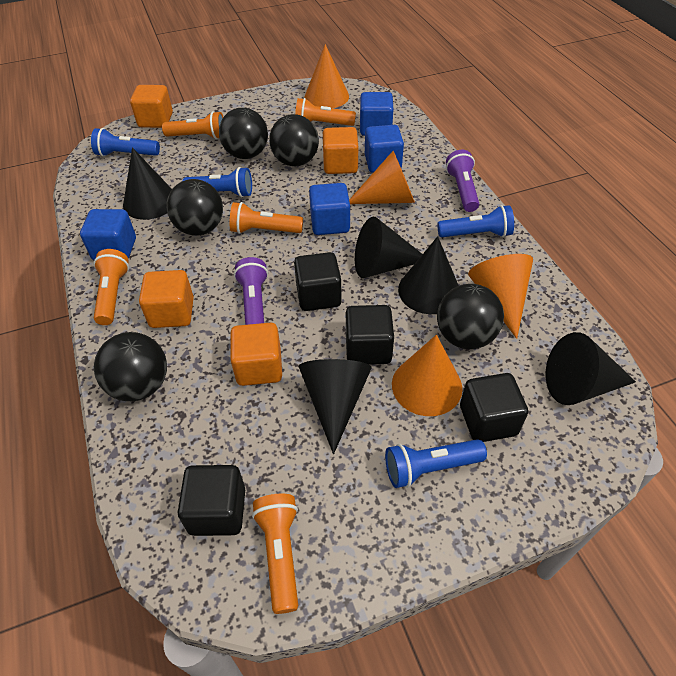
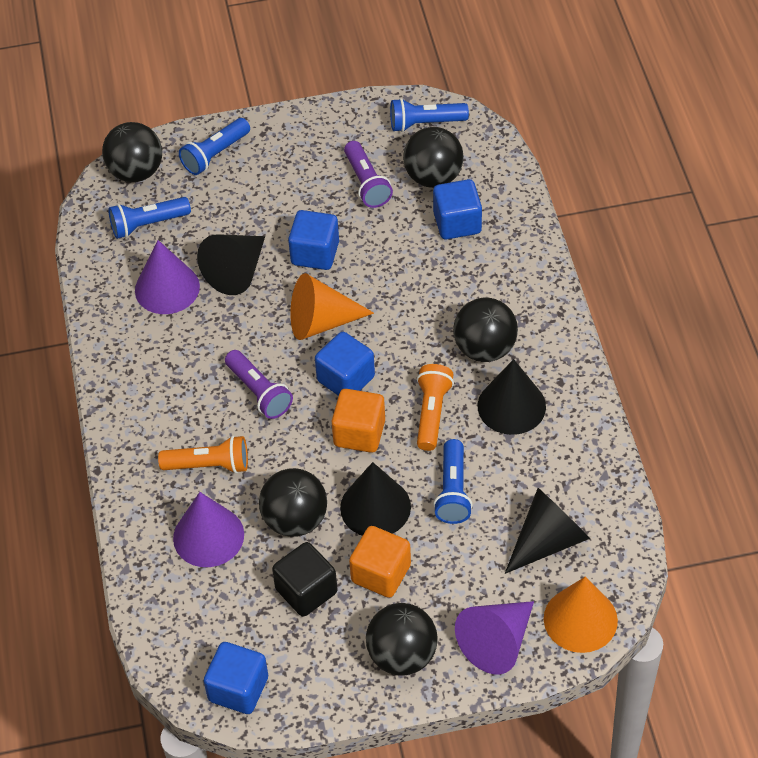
black cone: 5 -> 4
black cube: 4 -> 1
orange cone: 4 -> 2
orange cube: 4 -> 2
orange flashlight: 5 -> 2
purple cone: 0 -> 3

